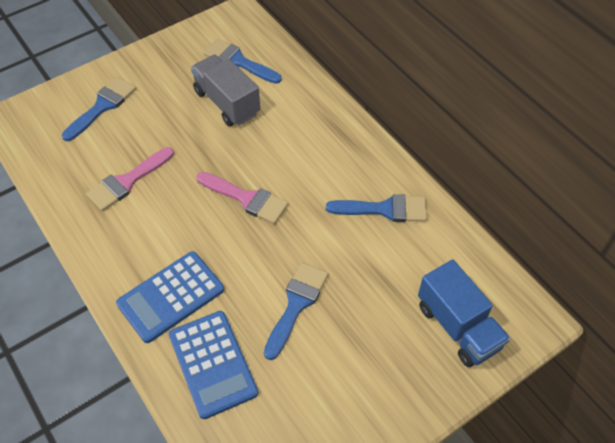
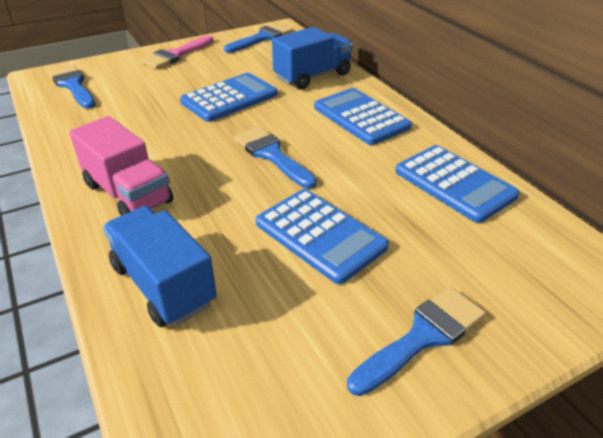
blue calculator: 2 -> 4
blue truck: 1 -> 2
grey truck: 1 -> 0
pink brush: 2 -> 1
pink truck: 0 -> 1

